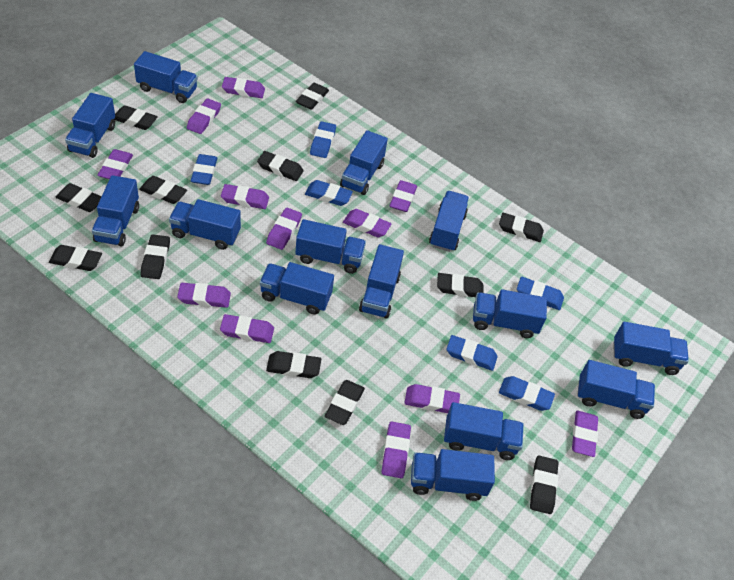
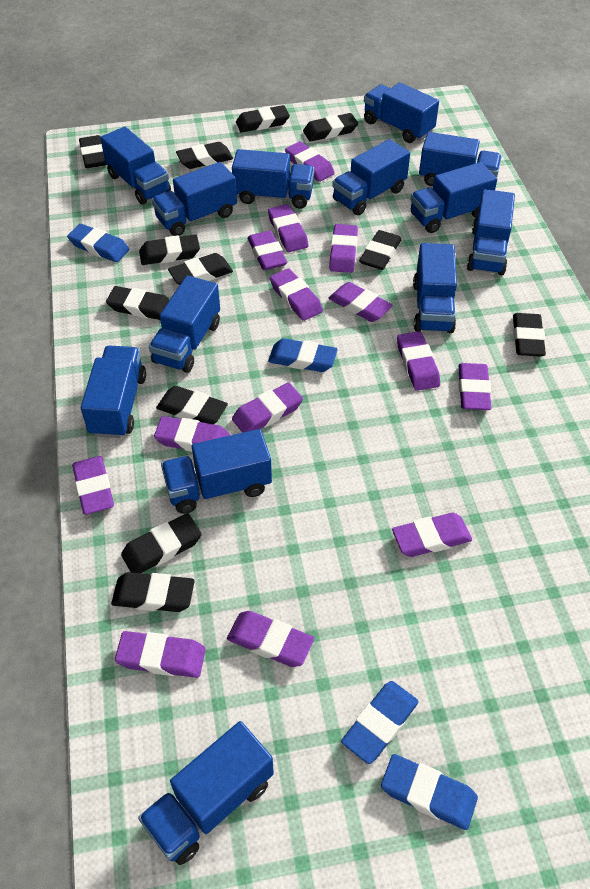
blue eraser: 6 -> 4
blue truck: 14 -> 13
purple eraser: 12 -> 14

